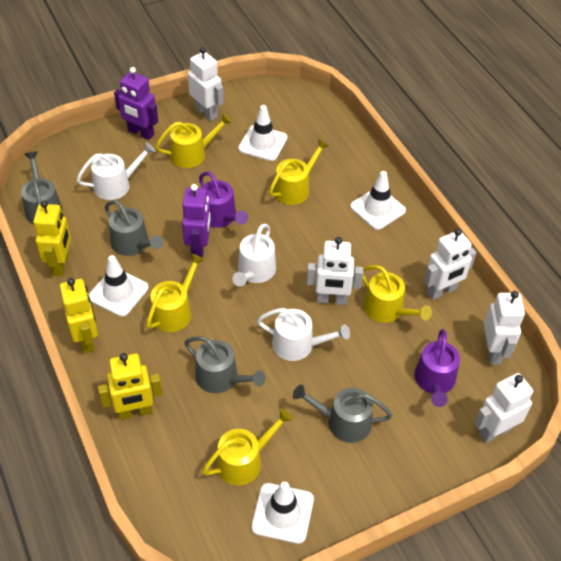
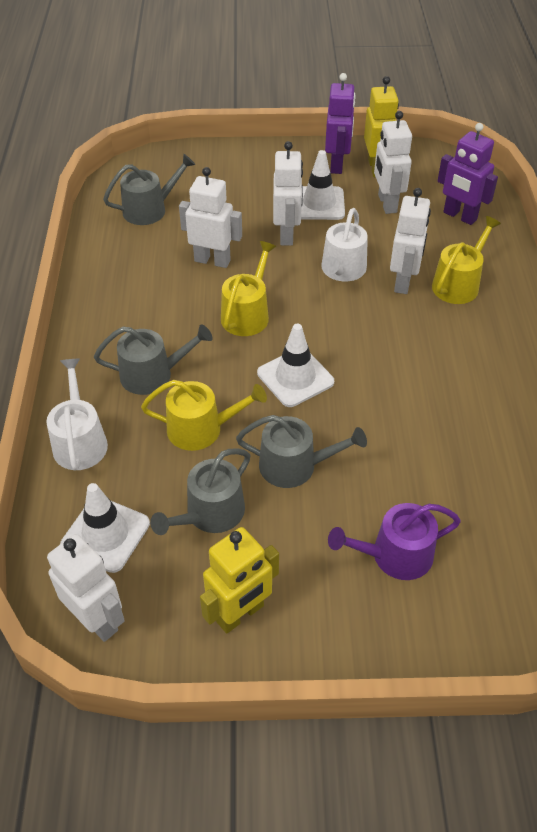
purple watering can: 2 -> 1
white traffic cone: 4 -> 3
white watering can: 3 -> 2
yellow robot: 3 -> 2
yellow watering can: 5 -> 3

